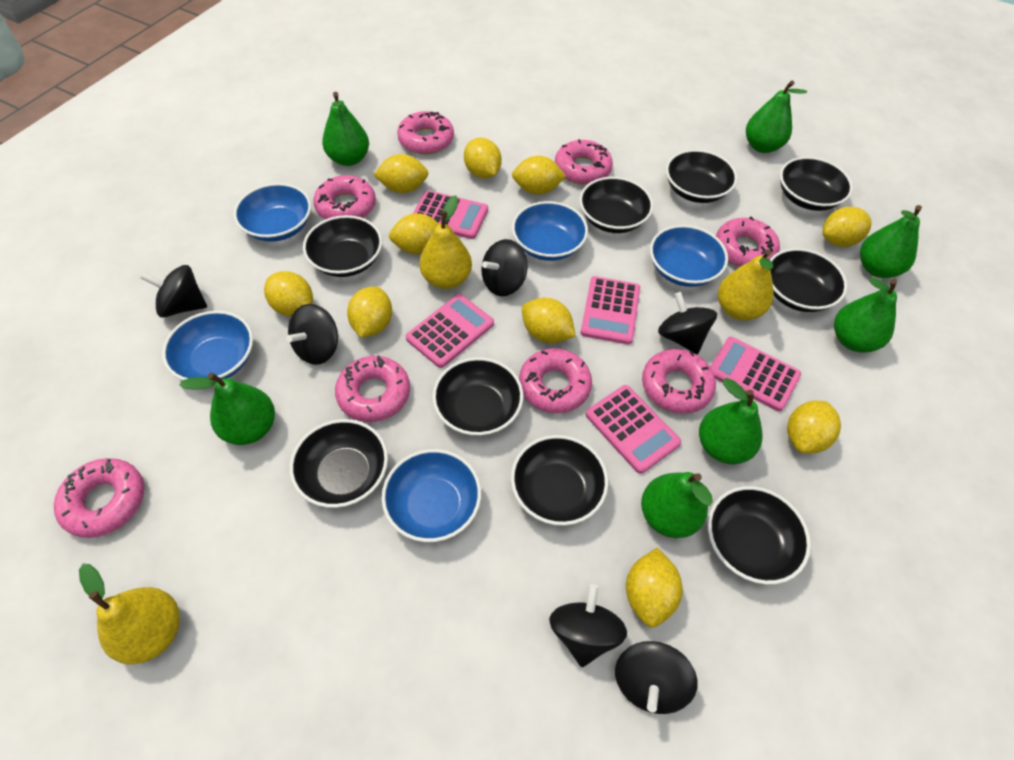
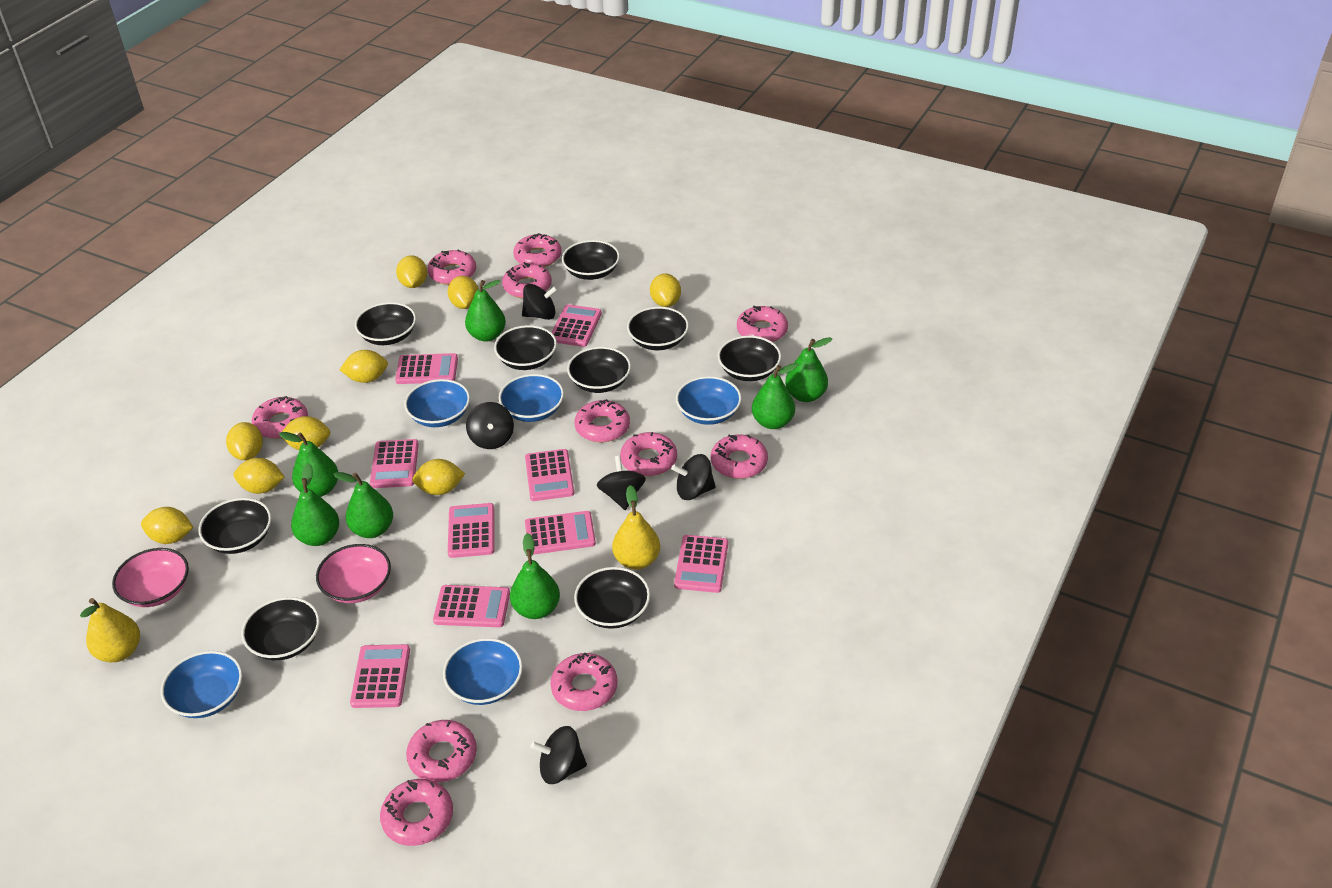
black spinning top: 6 -> 5
pink bowl: 0 -> 2
pink calculator: 5 -> 9
pink donut: 8 -> 11
yellow lemon: 10 -> 9
yellow pear: 3 -> 2

